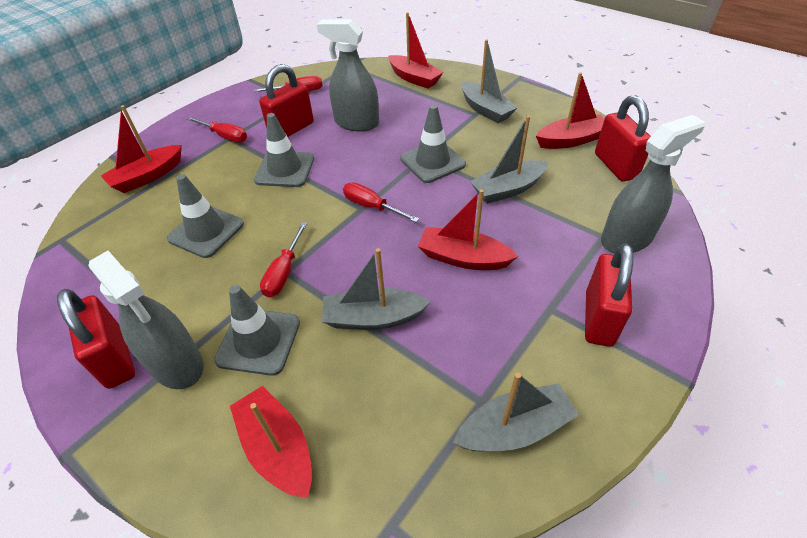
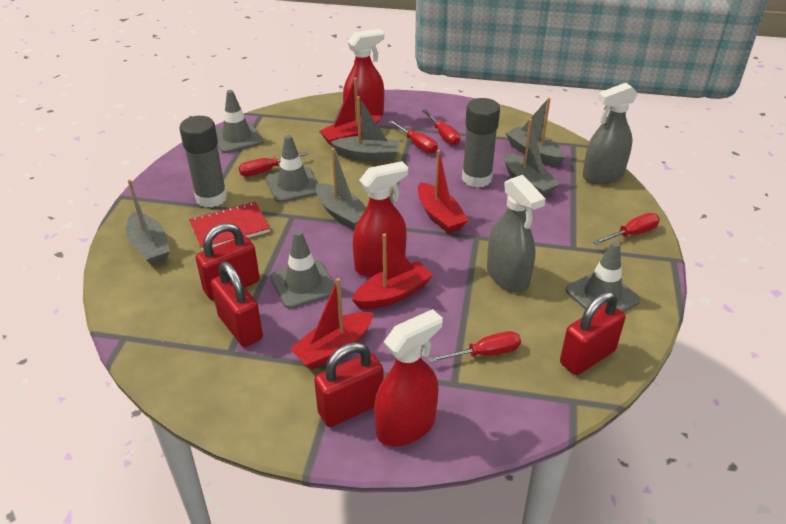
grey boat: 4 -> 5
grey glue stick: 0 -> 2
grey spray bottle: 3 -> 2
red boat: 5 -> 4
red notebook: 0 -> 1
red screwdriver: 4 -> 5
red spray bottle: 0 -> 3

